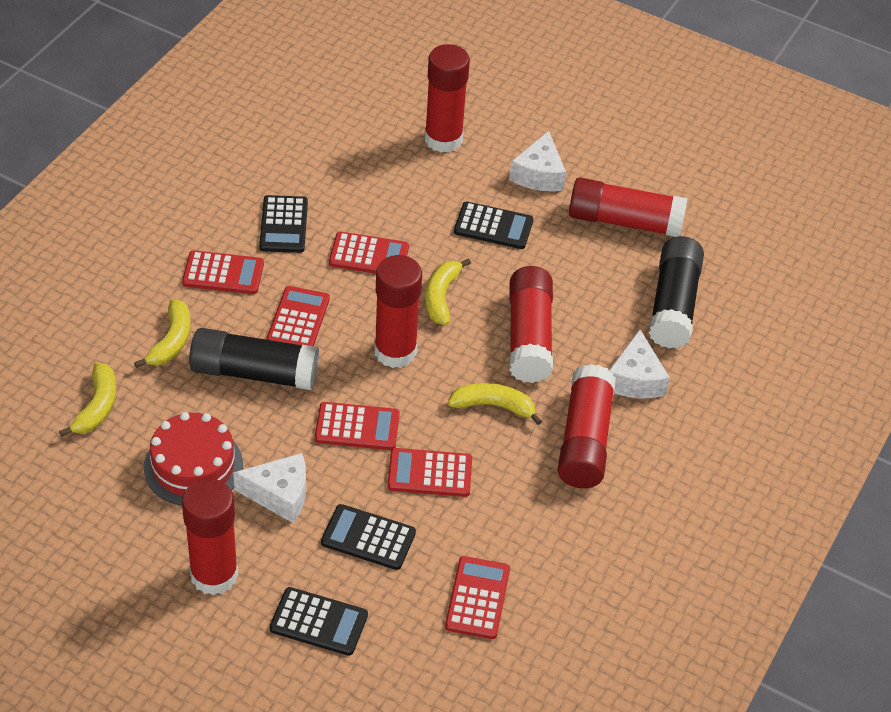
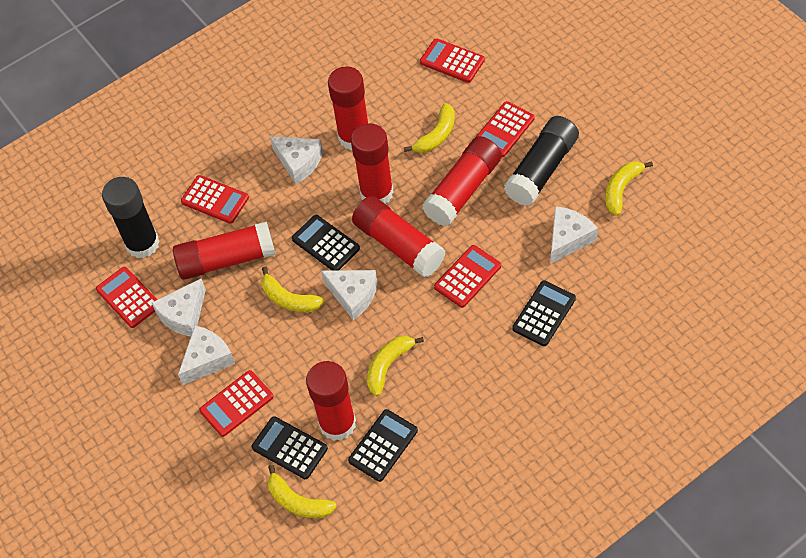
red cake: 1 -> 0
white cheese: 3 -> 5
yellow banana: 4 -> 5

